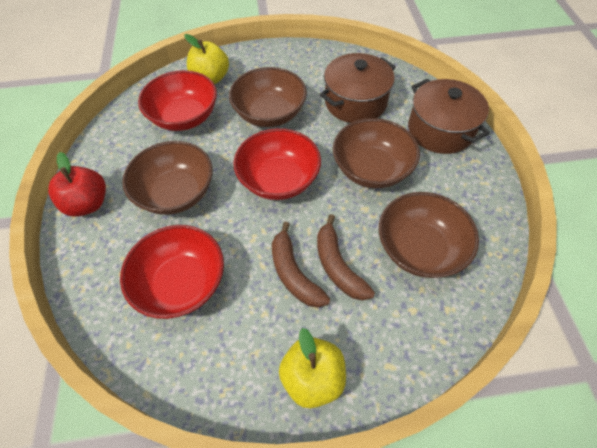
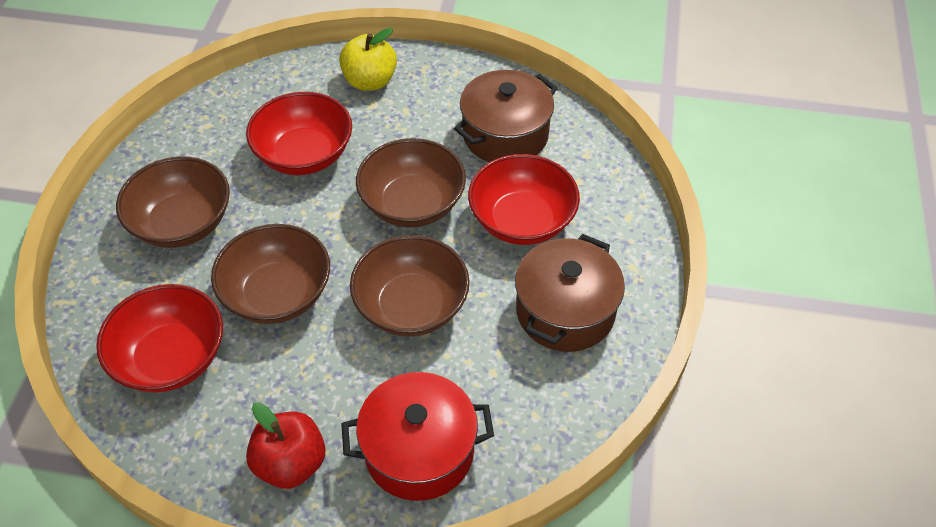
brown banana: 2 -> 0
red pot: 0 -> 1
yellow apple: 2 -> 1

